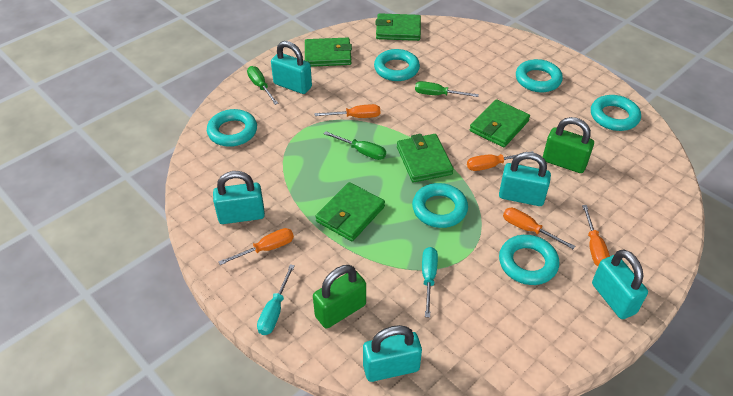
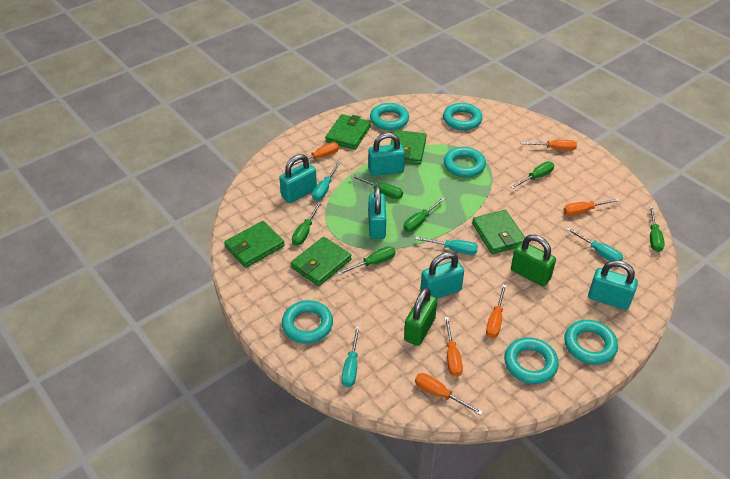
green screwdriver: 3 -> 6
orange screwdriver: 5 -> 6
turquoise screwdriver: 2 -> 4

